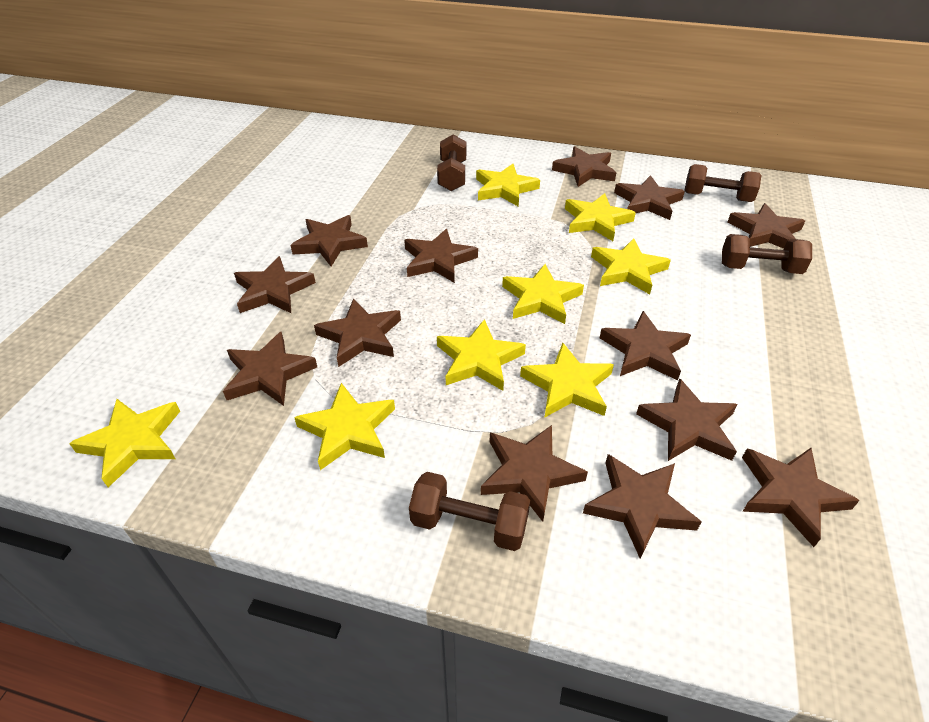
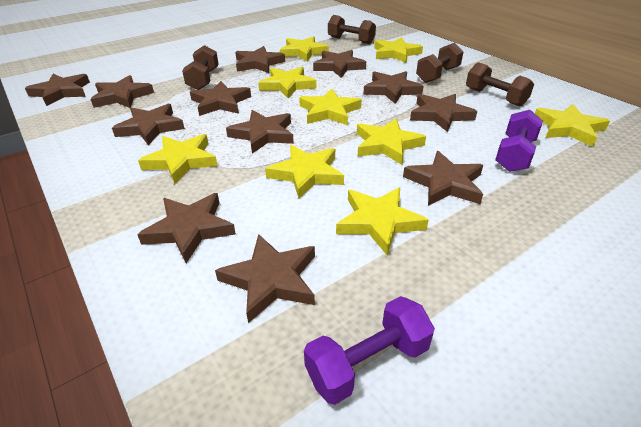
brown star: 13 -> 12
purple dumbbell: 0 -> 2
yellow star: 8 -> 9

